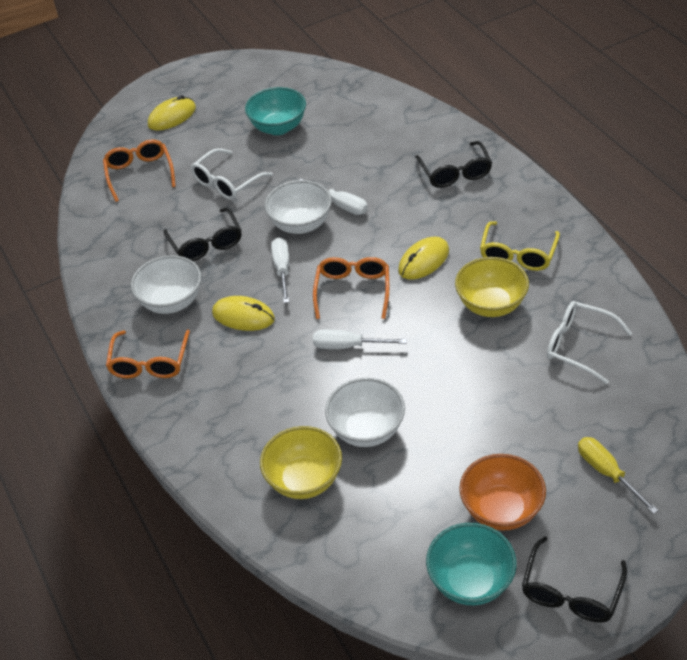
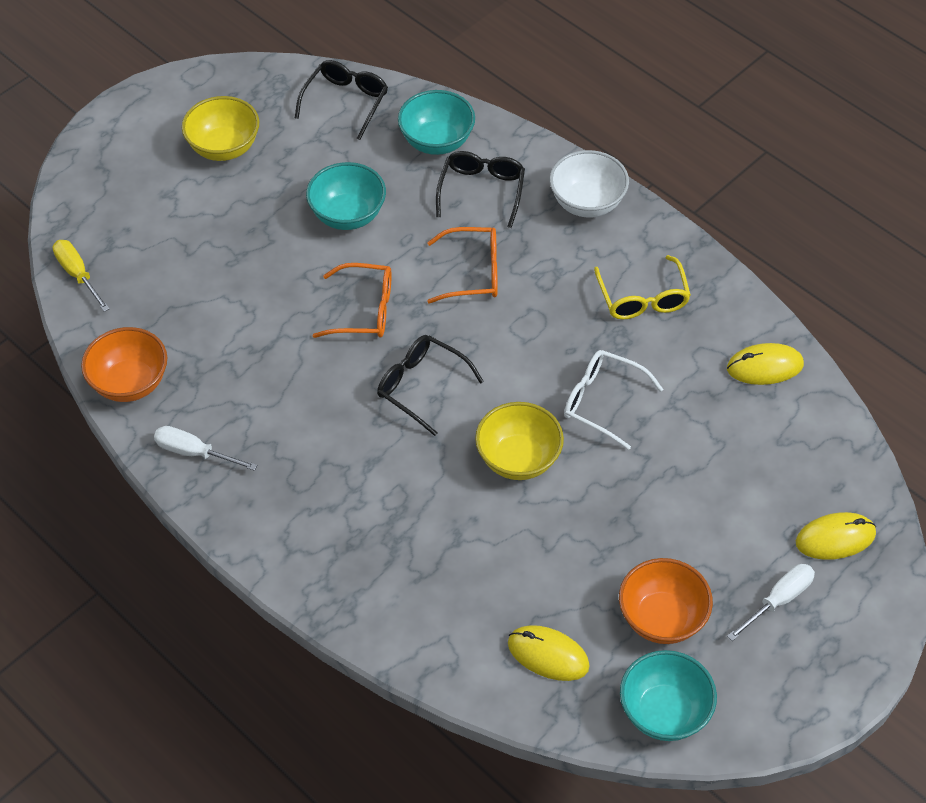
orange bowl: 1 -> 2
orange glasses: 3 -> 2
turquoise bowl: 2 -> 3
white bowl: 3 -> 1
white glasses: 2 -> 1
white screwdriver: 3 -> 2

